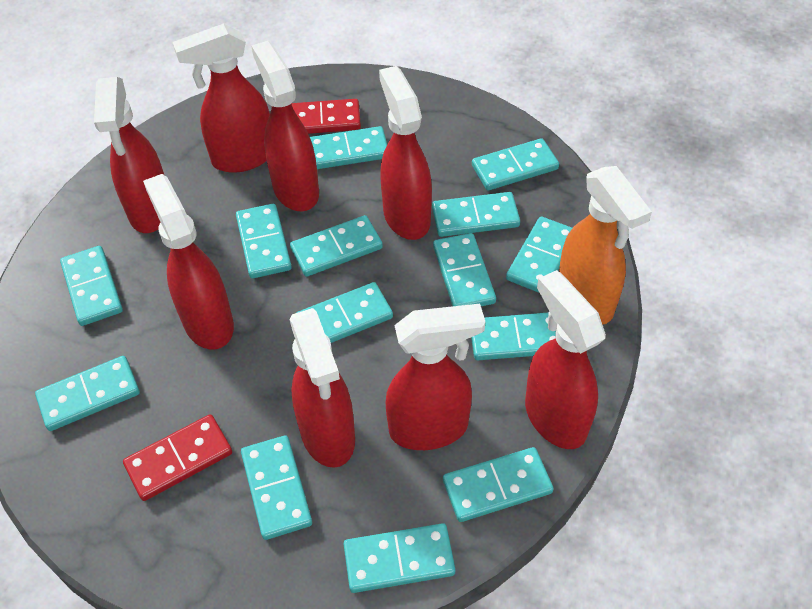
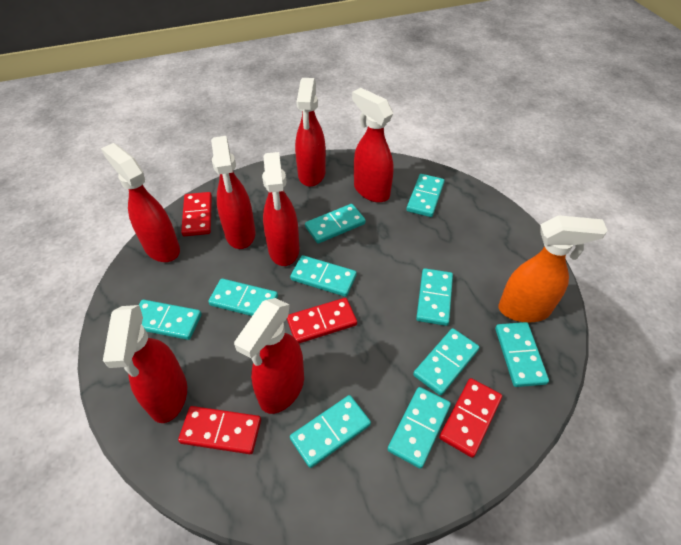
red domino: 2 -> 4
red spray bottle: 8 -> 7
turquoise domino: 14 -> 10

